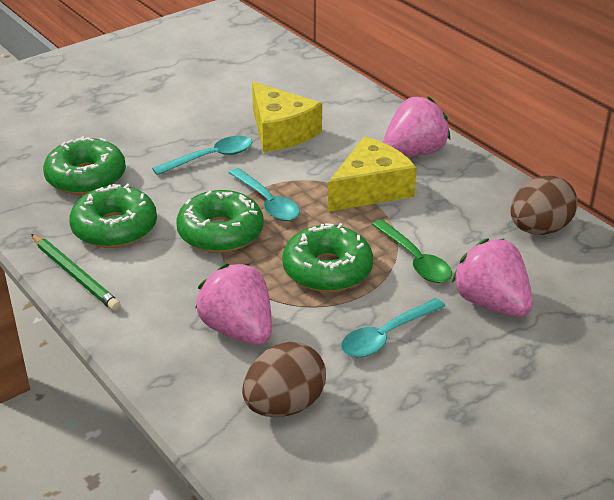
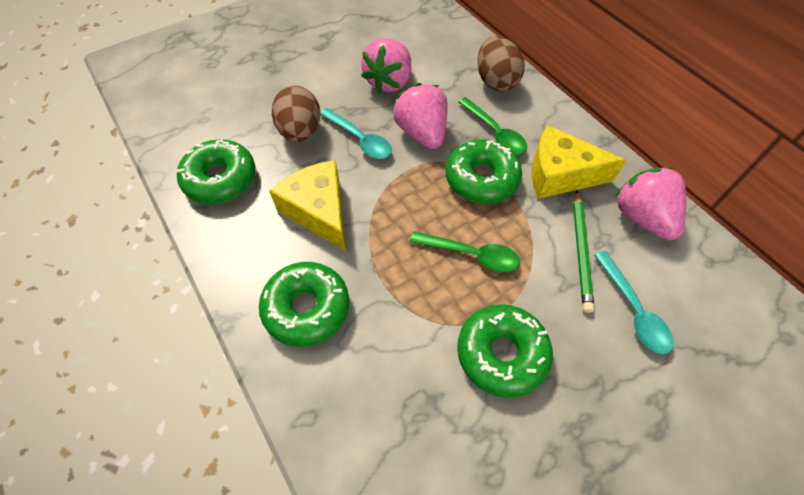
green spoon: 1 -> 2
turquoise spoon: 3 -> 2

